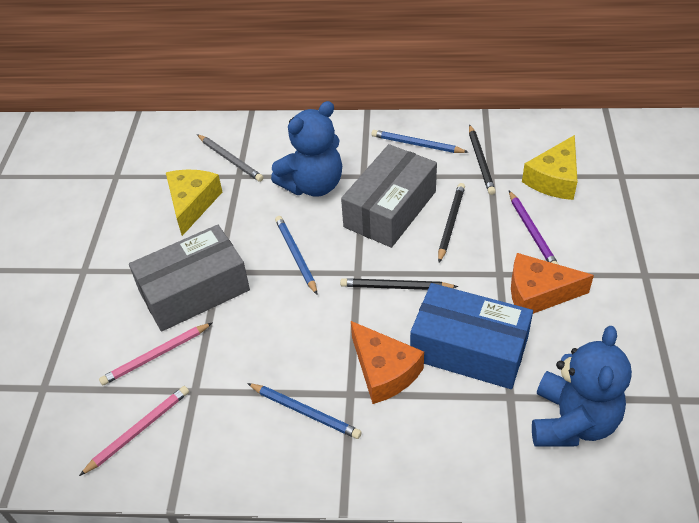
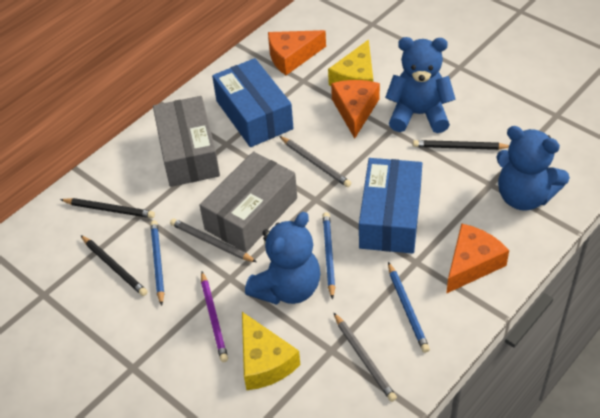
blue box: 1 -> 2
blue teddy bear: 2 -> 3
grey pencil: 1 -> 3
orange cheese: 2 -> 3
pink pencil: 2 -> 0

